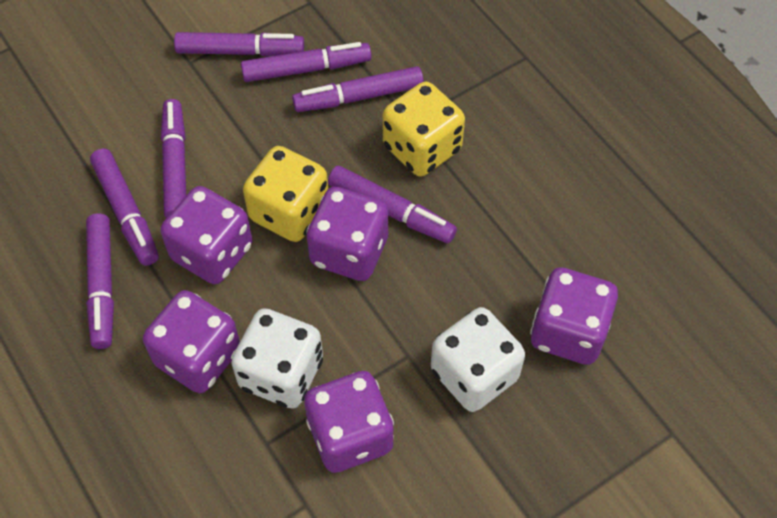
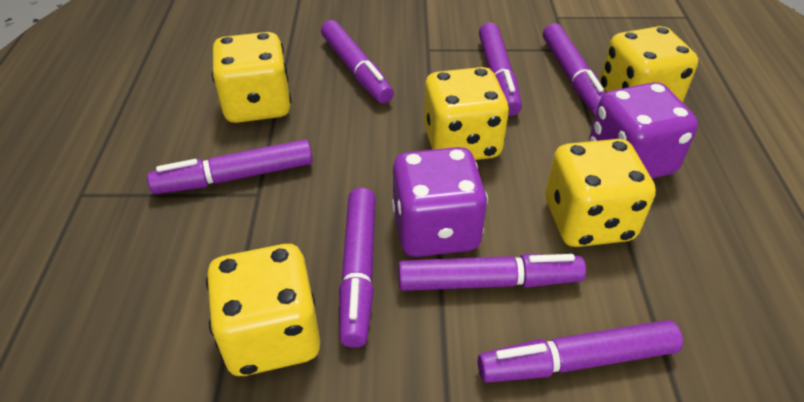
purple dice: 5 -> 2
white dice: 2 -> 0
yellow dice: 2 -> 5

